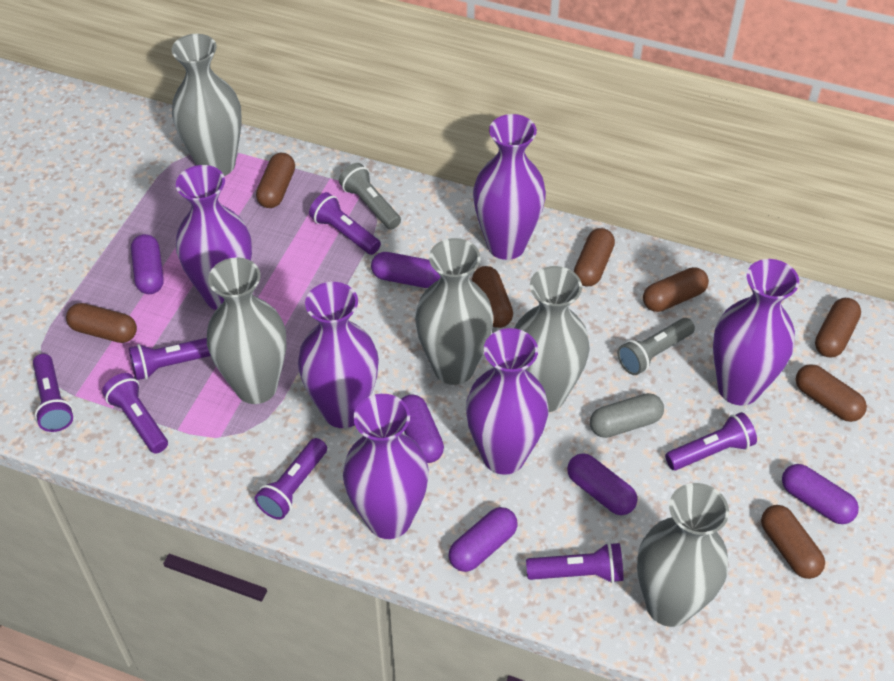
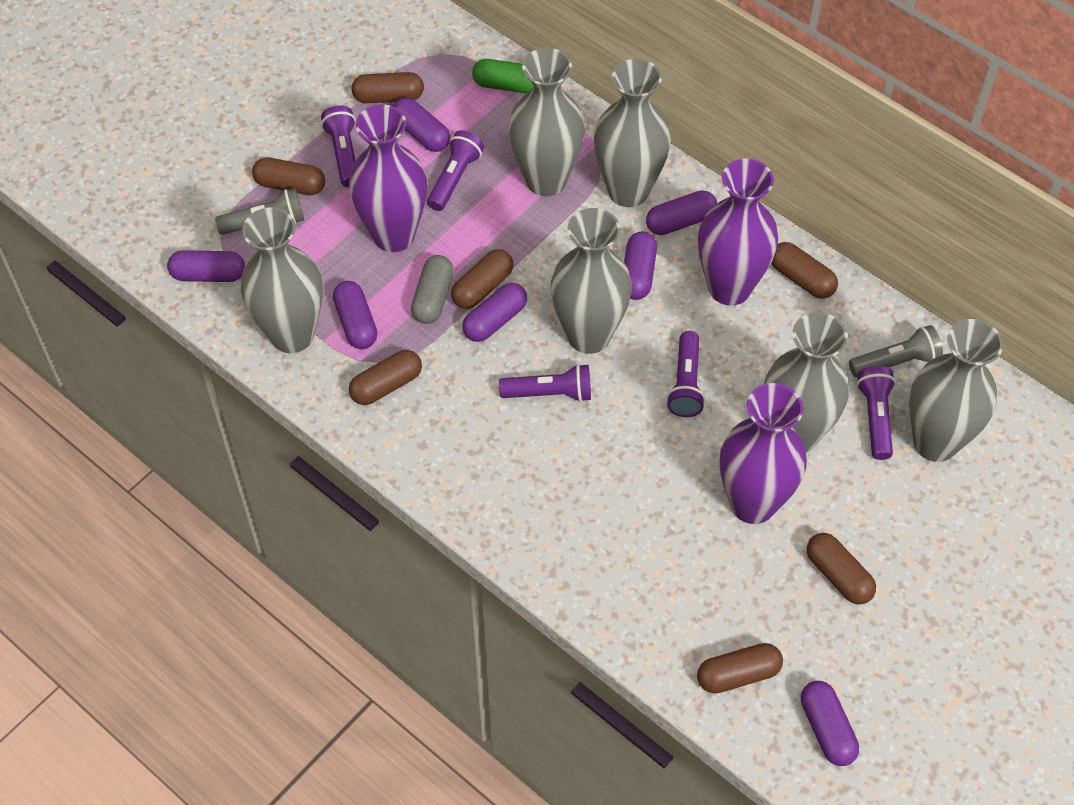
brown capsule: 8 -> 7
green capsule: 0 -> 1
grey vase: 5 -> 6
purple capsule: 6 -> 7
purple flashlight: 7 -> 5
purple vase: 6 -> 3

